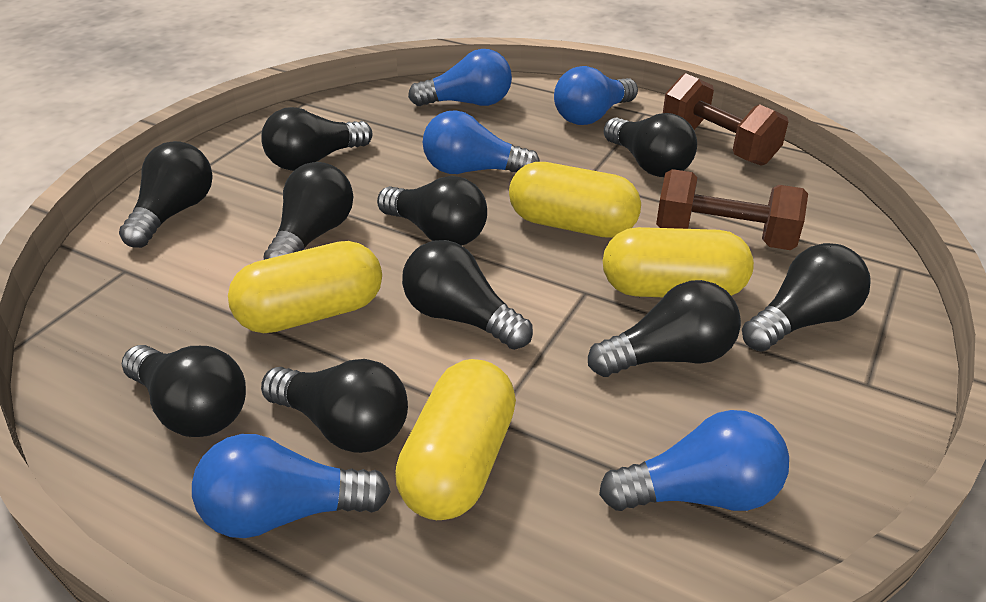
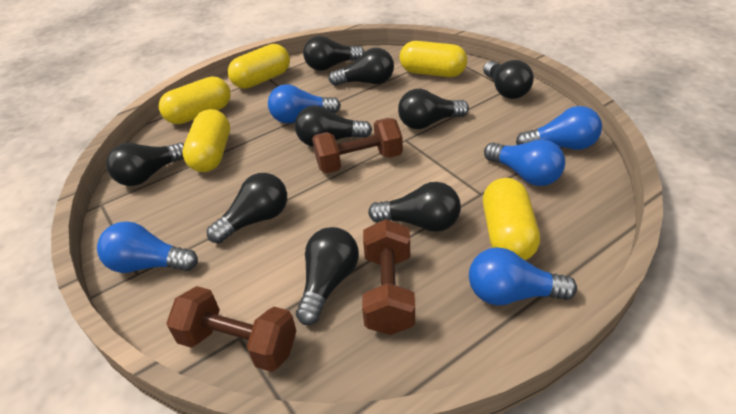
black light bulb: 10 -> 9
brown dumbbell: 2 -> 3
yellow capsule: 4 -> 5

